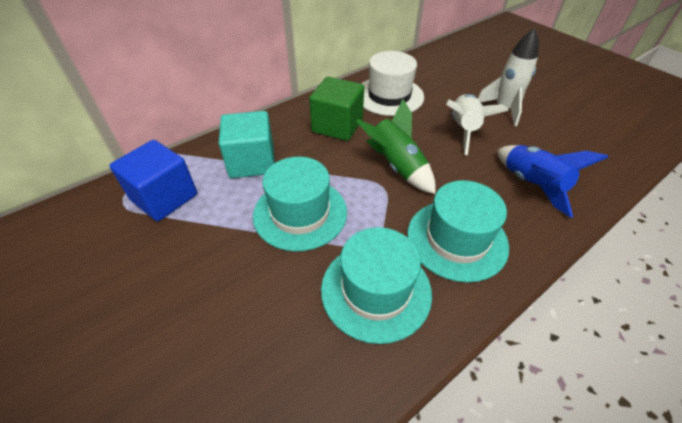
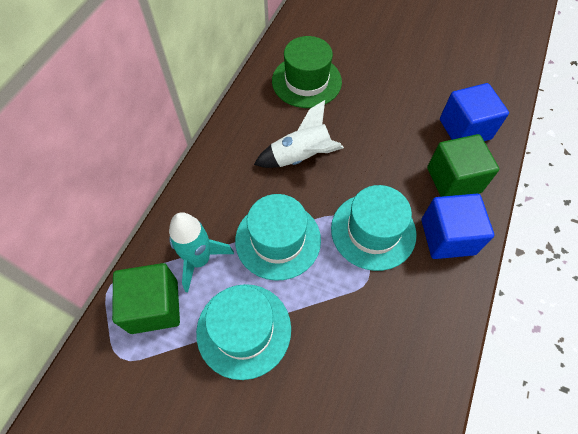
blue cube: 1 -> 2
blue rocket: 1 -> 0
green cube: 1 -> 2
green hat: 0 -> 1
green rocket: 1 -> 0
turquoise cube: 1 -> 0
turquoise rocket: 0 -> 1
white hat: 1 -> 0
white rocket: 2 -> 1

